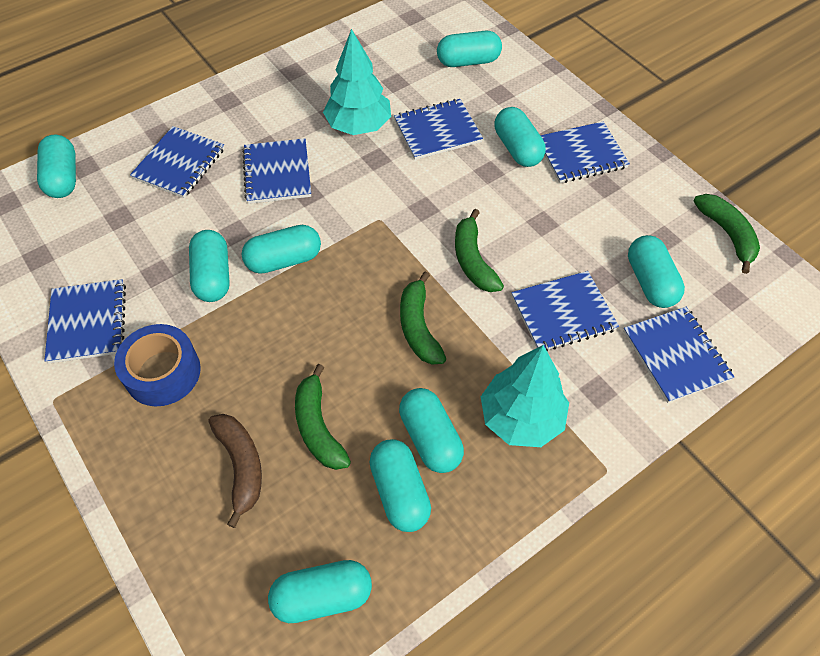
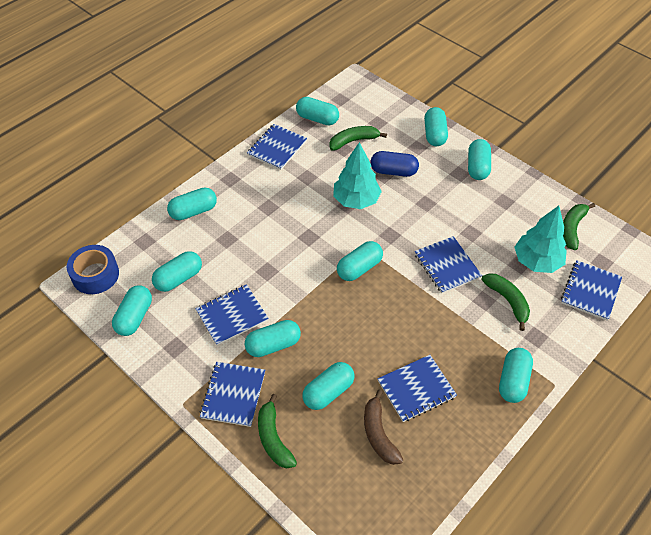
blue capsule: 0 -> 1
blue notebook: 7 -> 6
turquoise capsule: 9 -> 10

